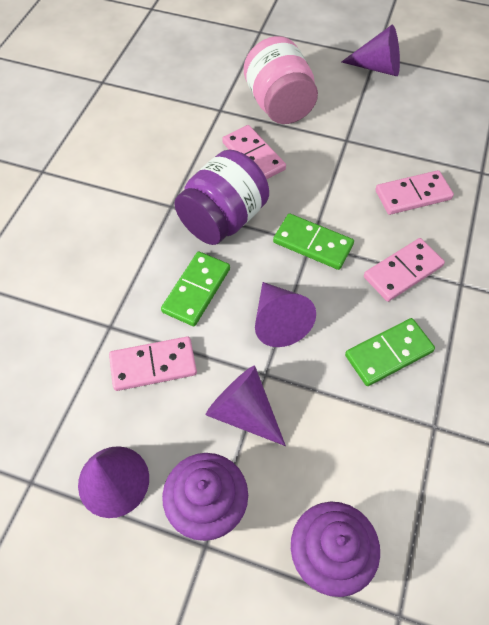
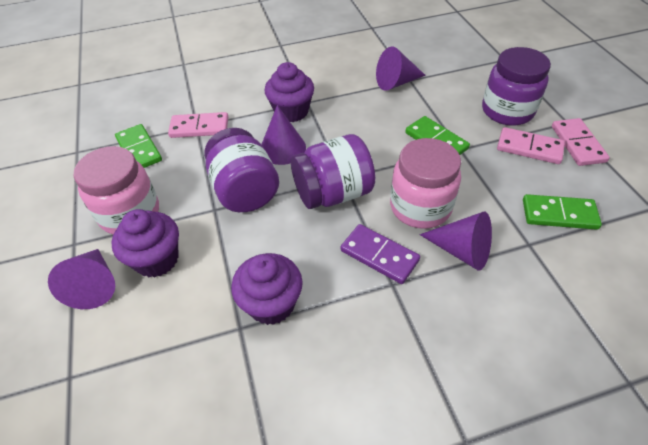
pink domino: 4 -> 3
pink jar: 1 -> 2
purple cupcake: 2 -> 3
purple domino: 0 -> 1
purple jar: 1 -> 3

